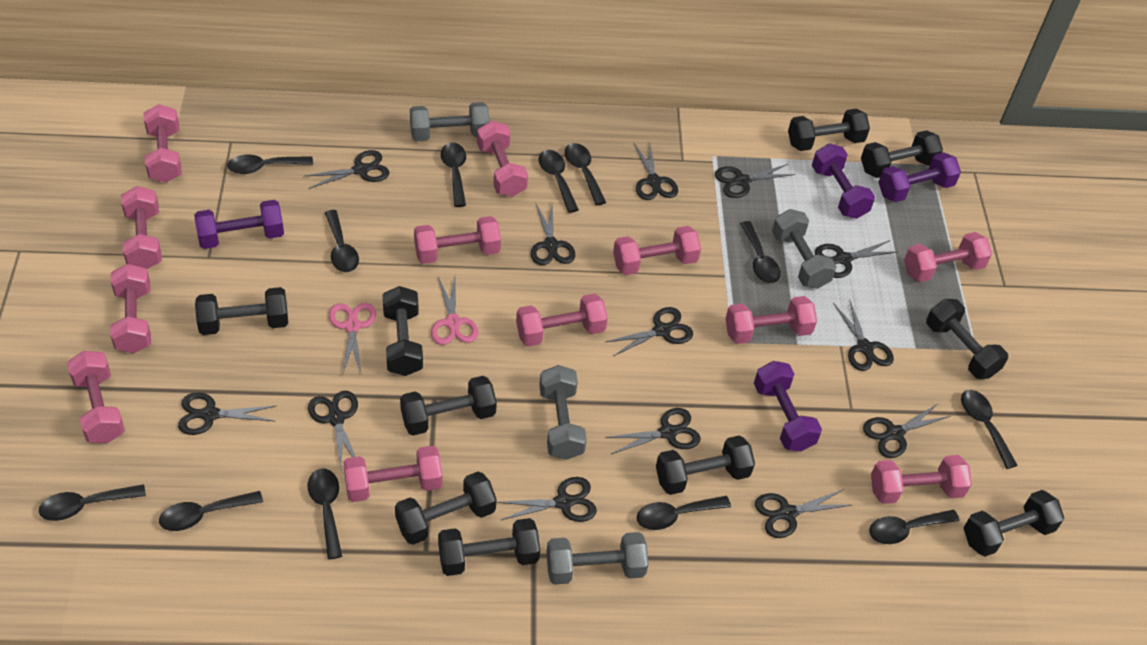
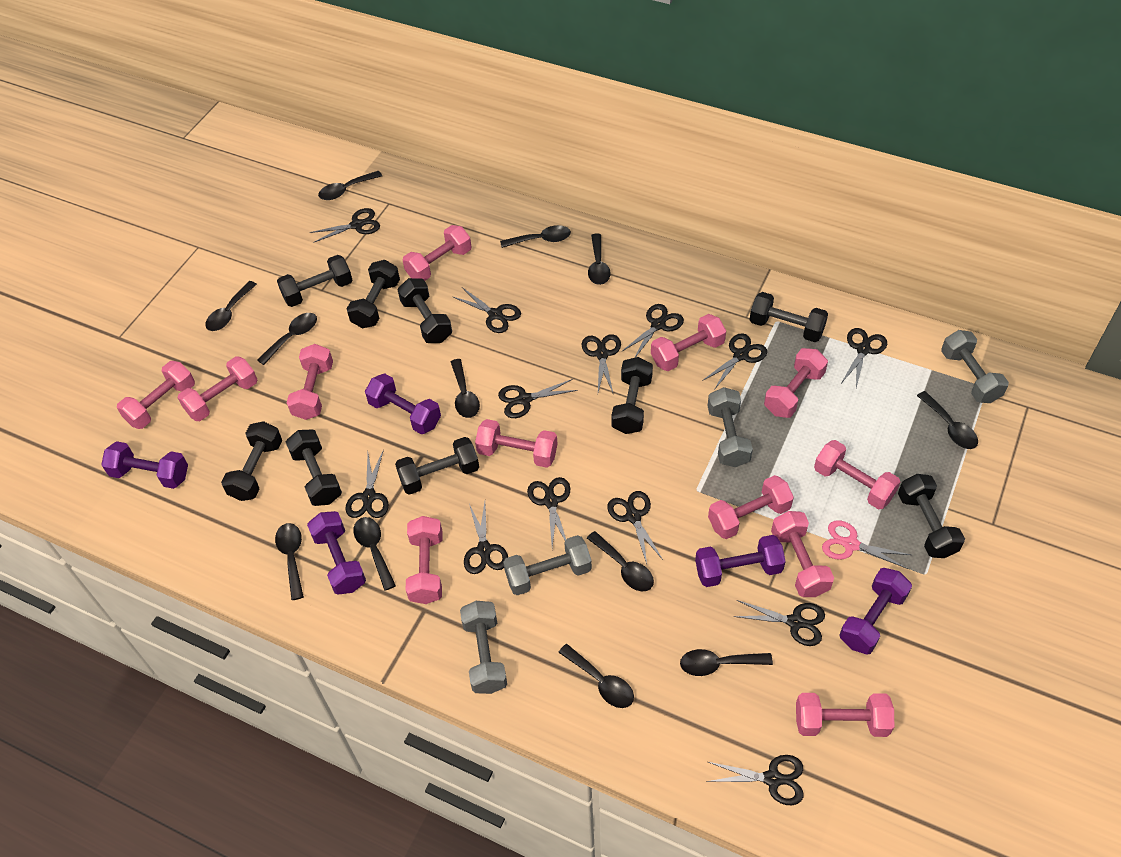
black dumbbell: 10 -> 9
pink scissors: 2 -> 1
purple dumbbell: 4 -> 5

